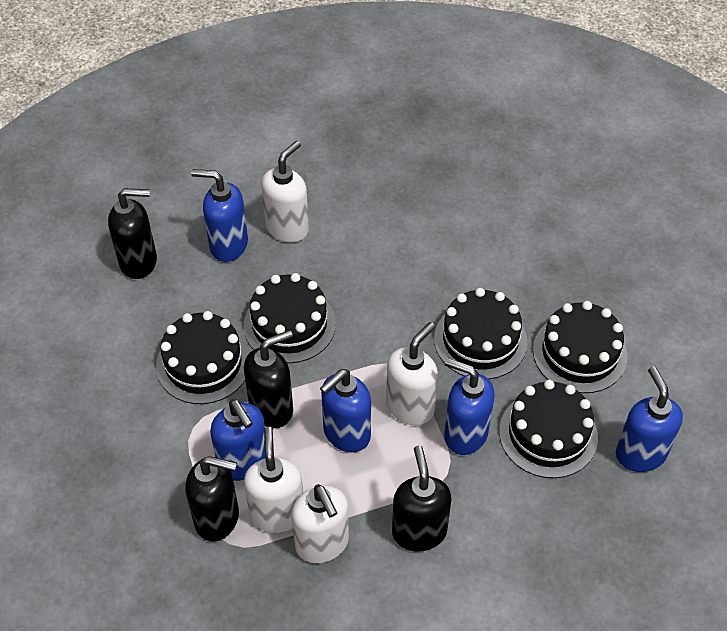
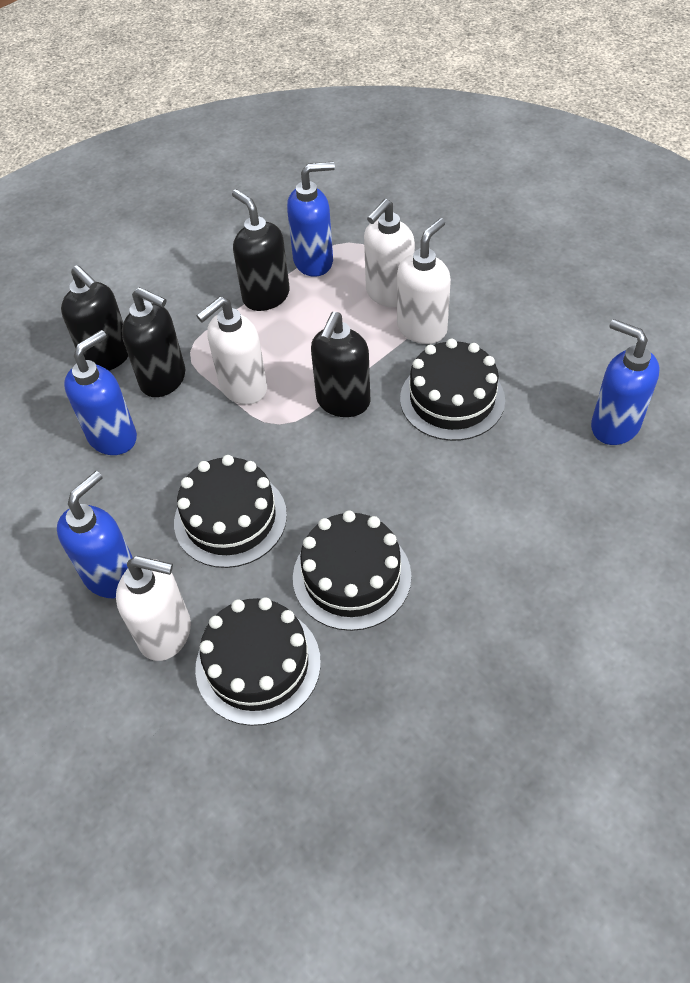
black cake: 5 -> 4
blue soap dispenser: 5 -> 4

